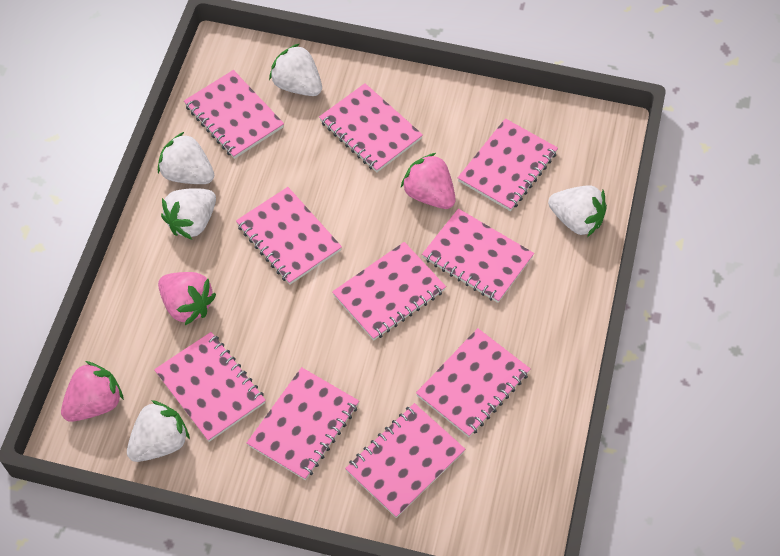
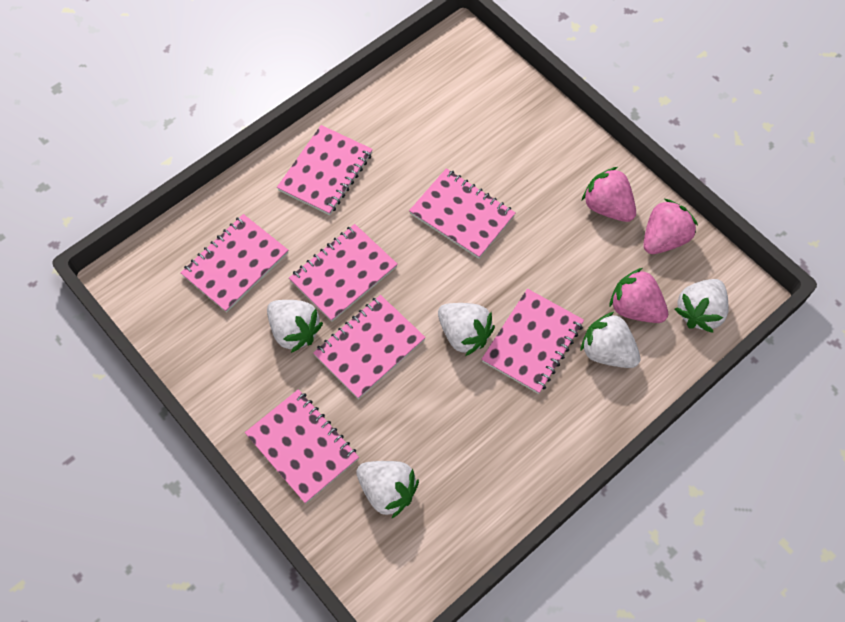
pink notebook: 10 -> 7

